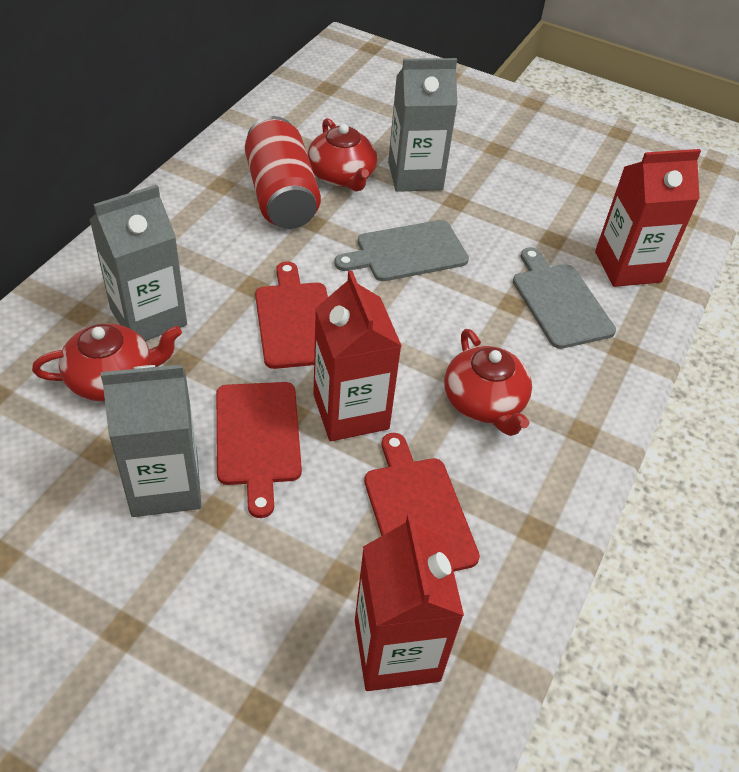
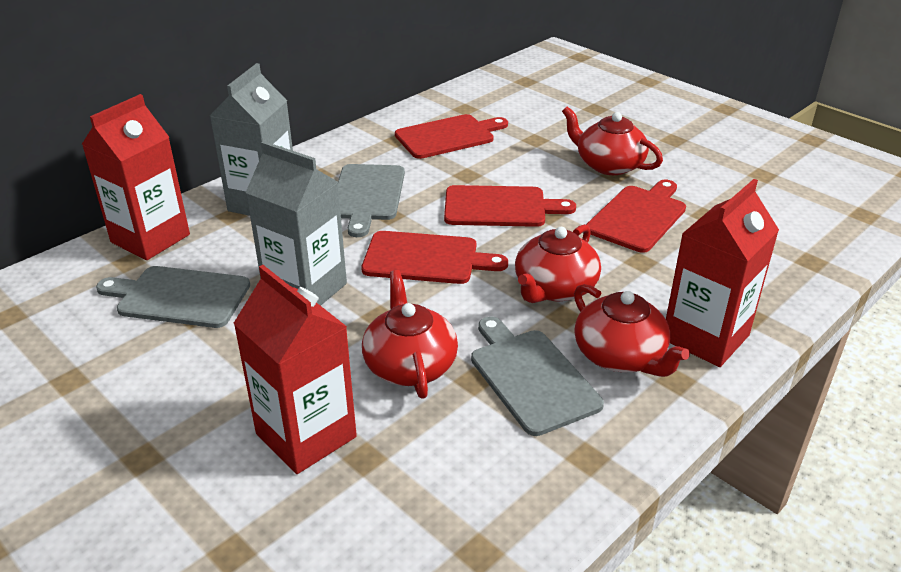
grey carton: 3 -> 2
grey cutting board: 2 -> 3
red can: 1 -> 0
red cutting board: 3 -> 4
red teapot: 3 -> 4

